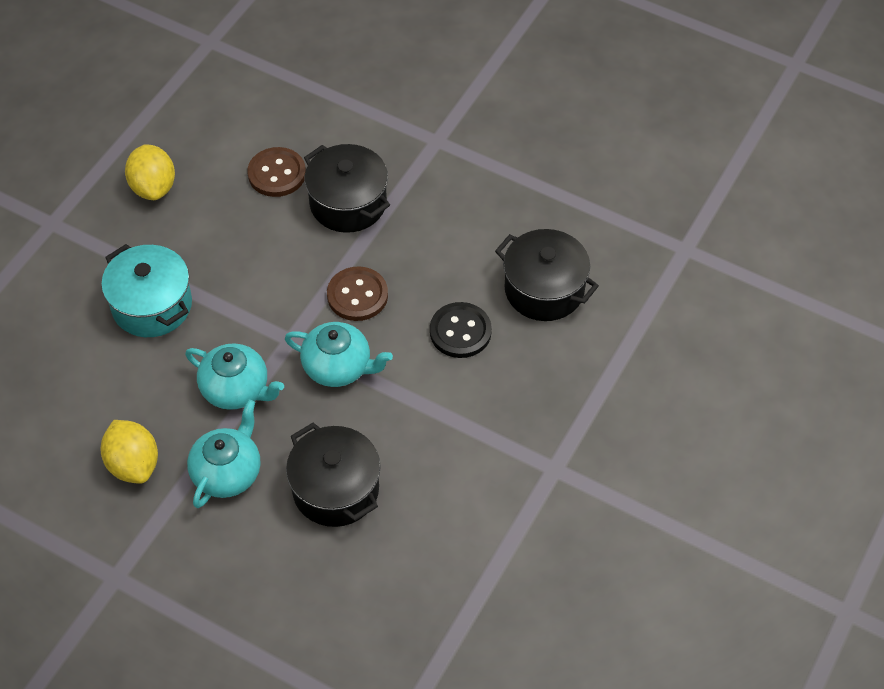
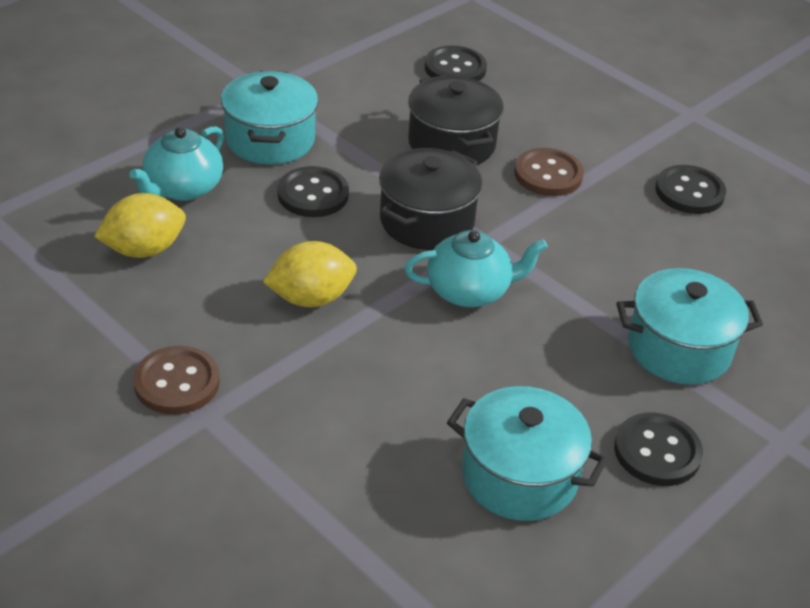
black button: 1 -> 4
black pot: 3 -> 2
turquoise pot: 1 -> 3
turquoise teapot: 3 -> 2

